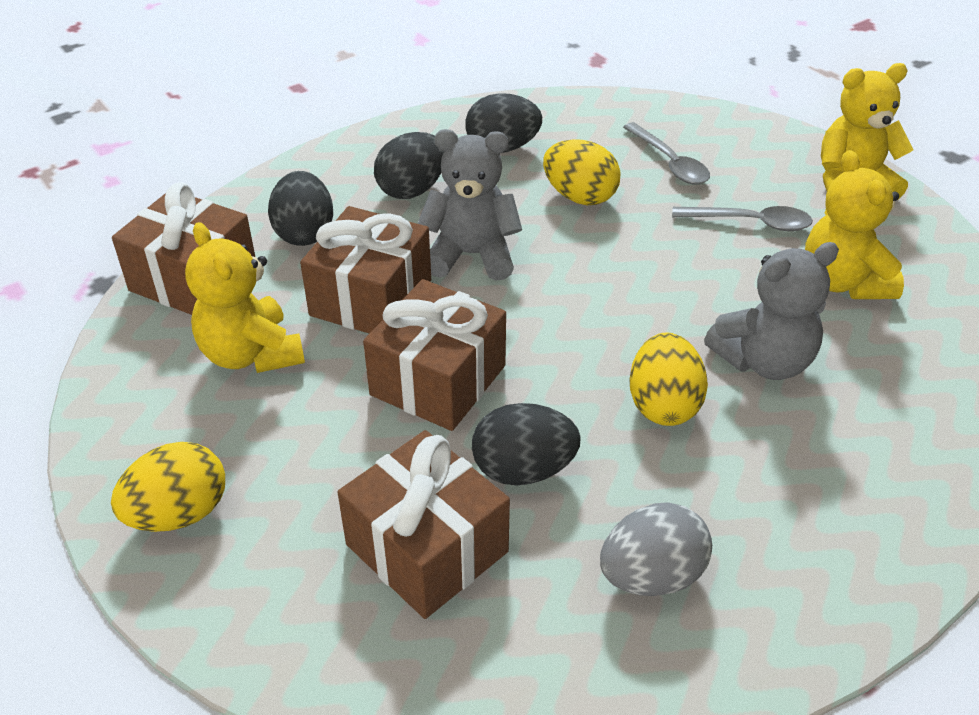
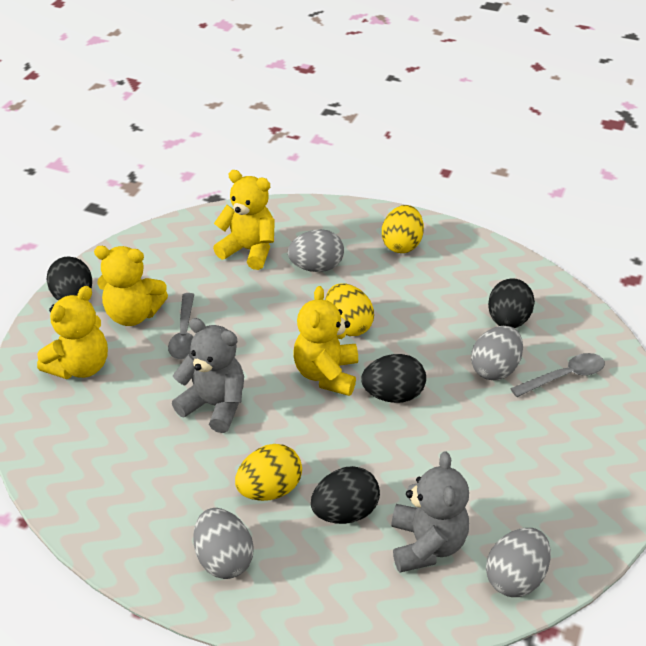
brown gift: 4 -> 0
grey egg: 1 -> 4
yellow teddy bear: 3 -> 4

